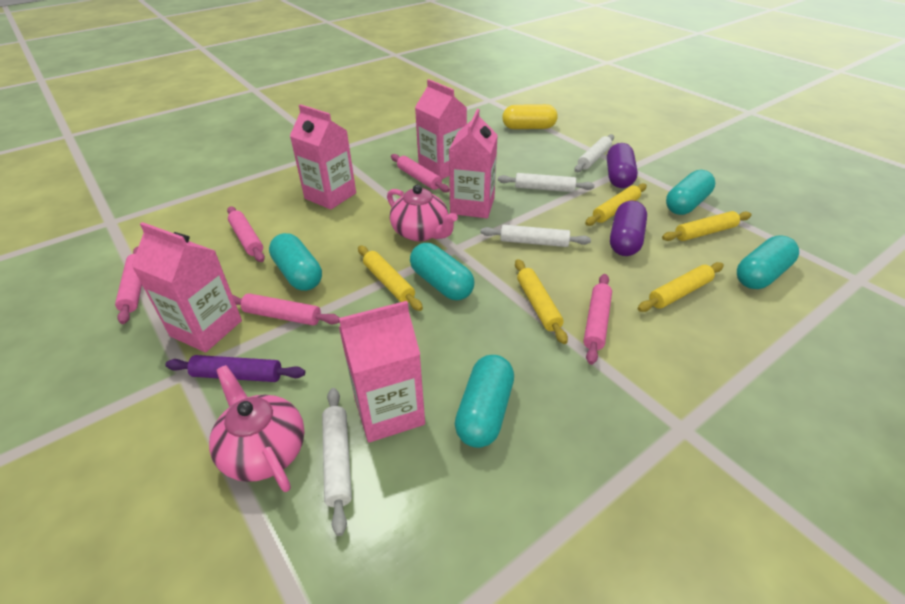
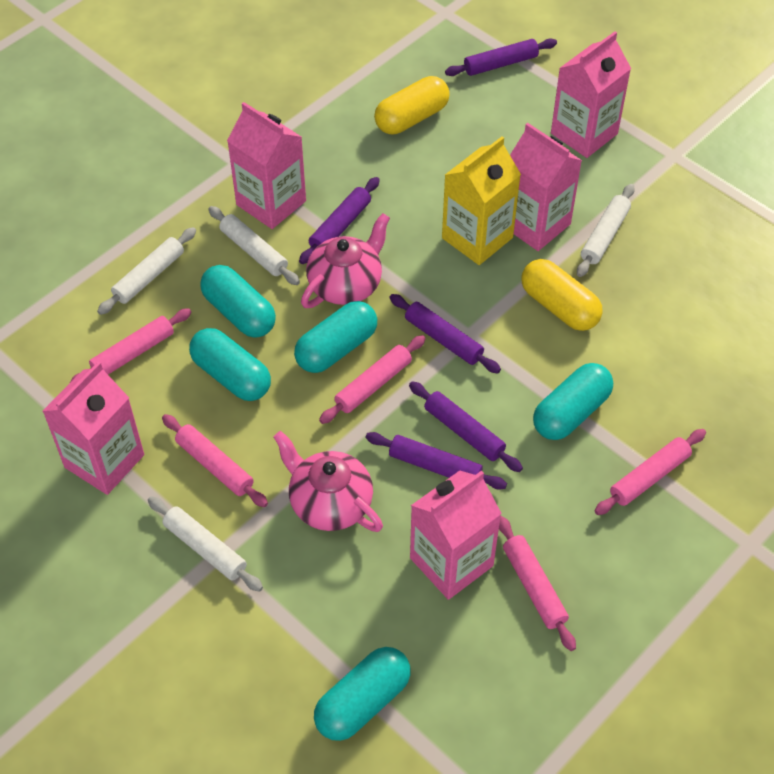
purple capsule: 2 -> 0
purple rolling pin: 1 -> 5
yellow capsule: 1 -> 2
yellow carton: 0 -> 1
yellow rolling pin: 5 -> 0

